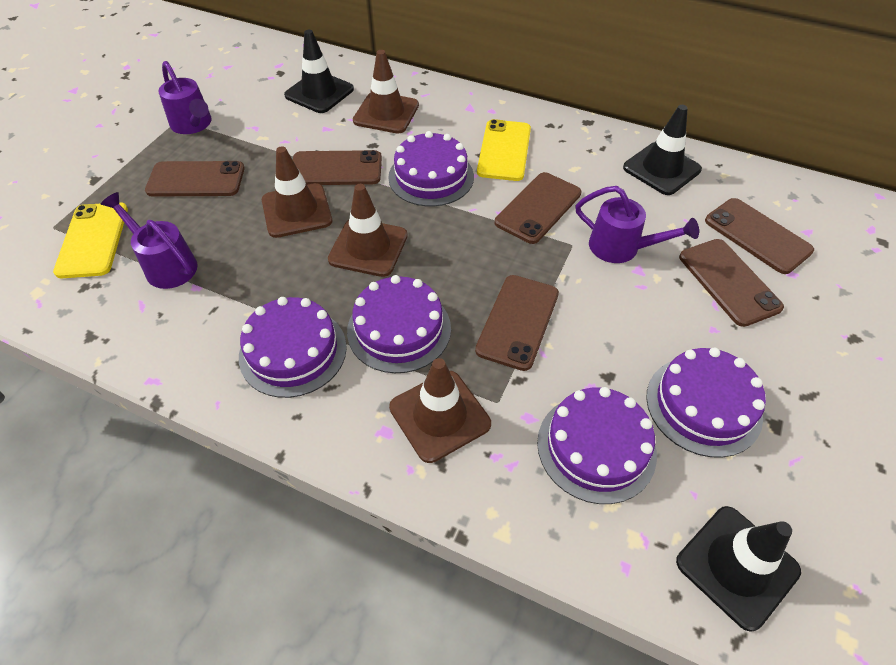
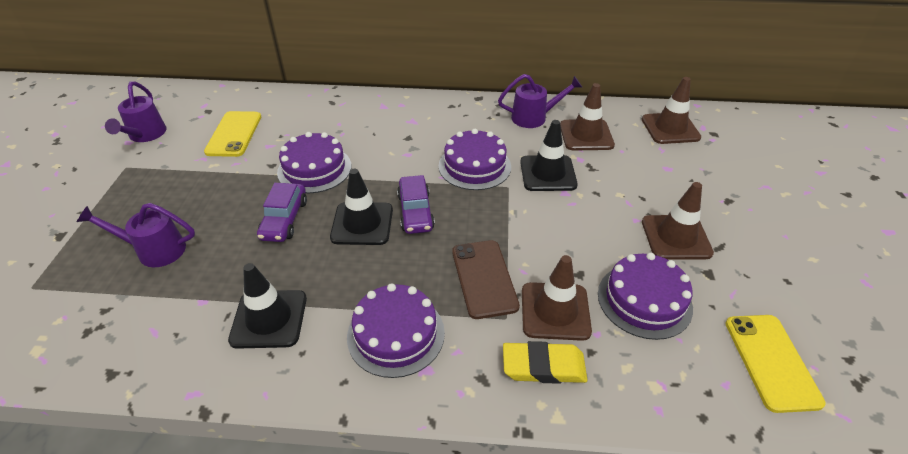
brown phone: 6 -> 1
purple cake: 5 -> 4
purple car: 0 -> 2
yellow eraser: 0 -> 1

